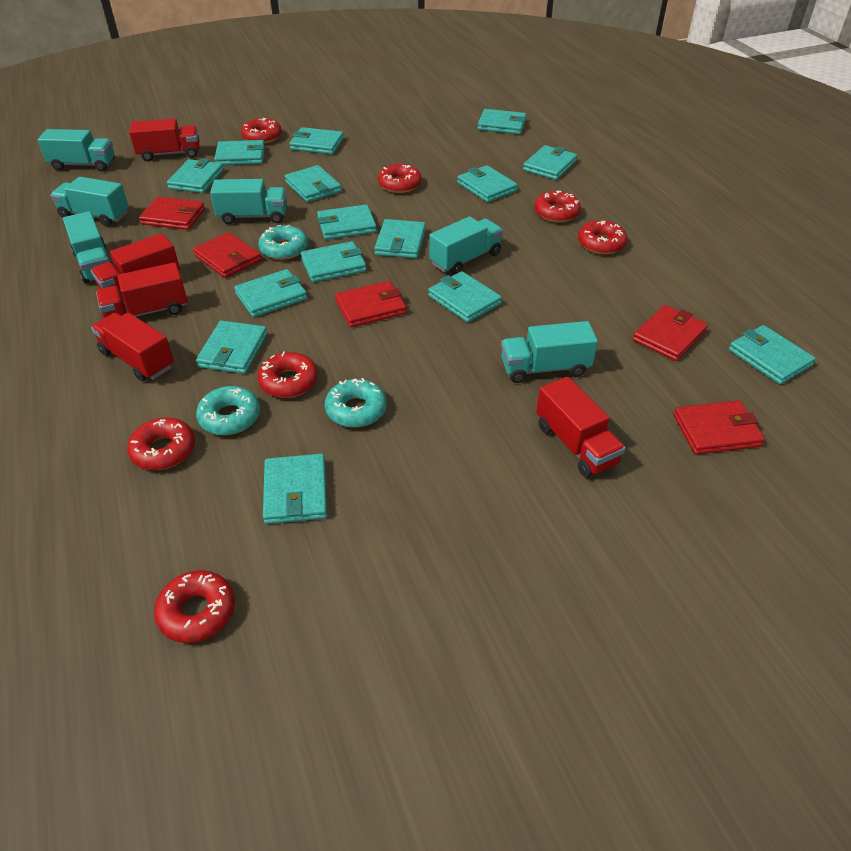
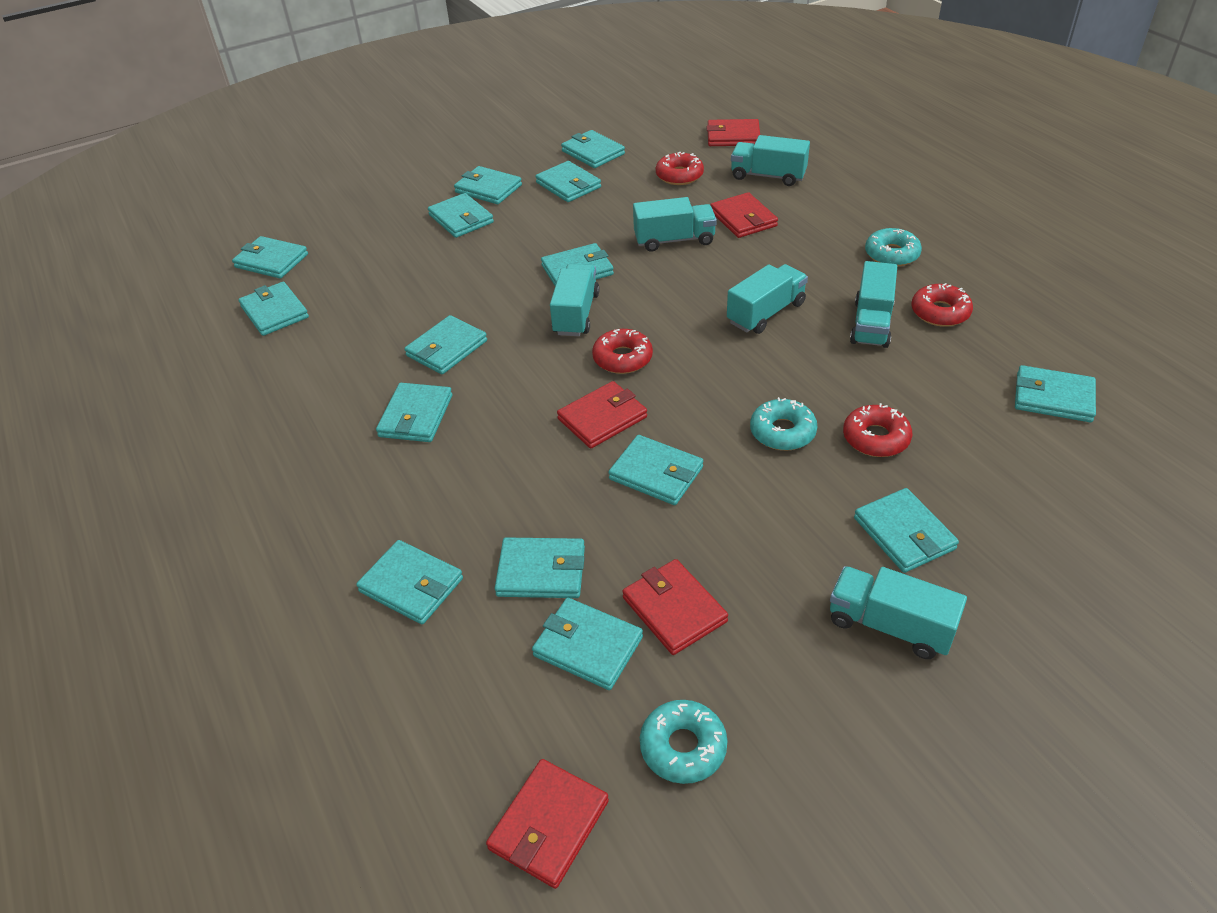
red donut: 7 -> 4
red truck: 5 -> 0

